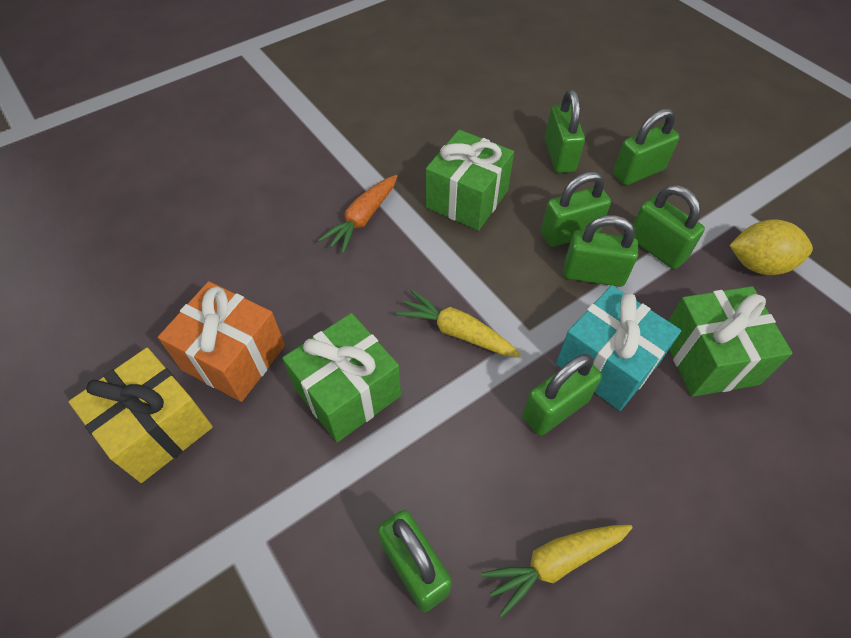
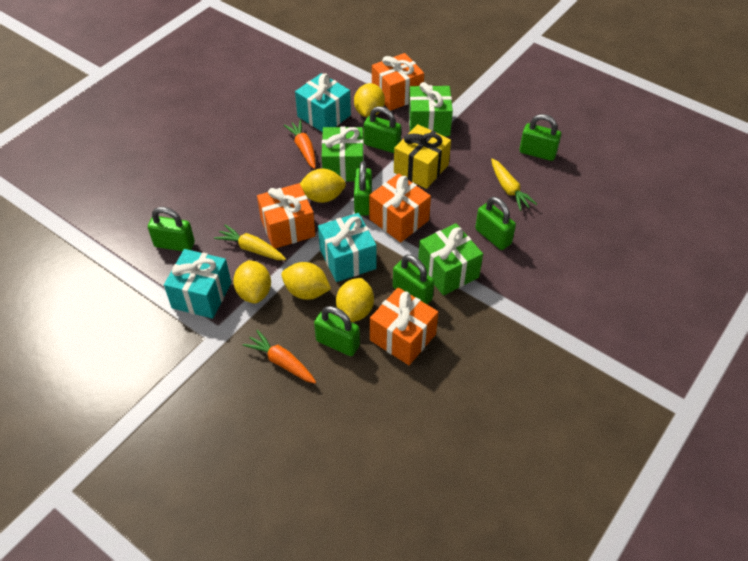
orange carrot: 1 -> 2
orange gift: 1 -> 4
turquoise gift: 1 -> 3
yellow lemon: 1 -> 5

